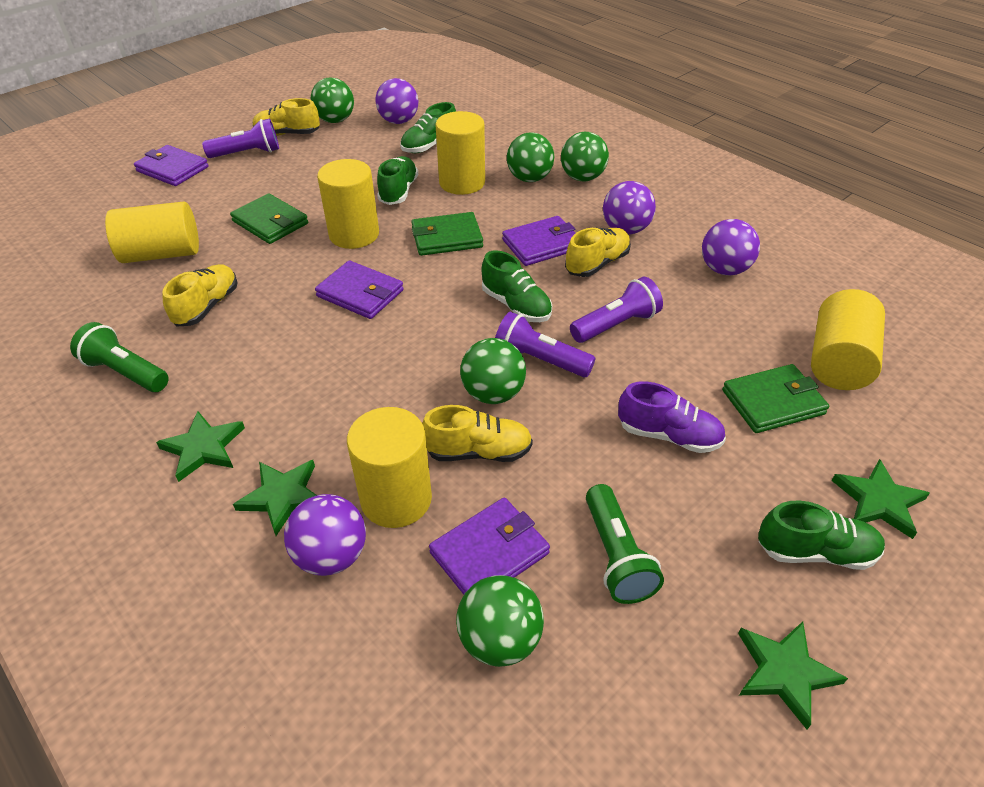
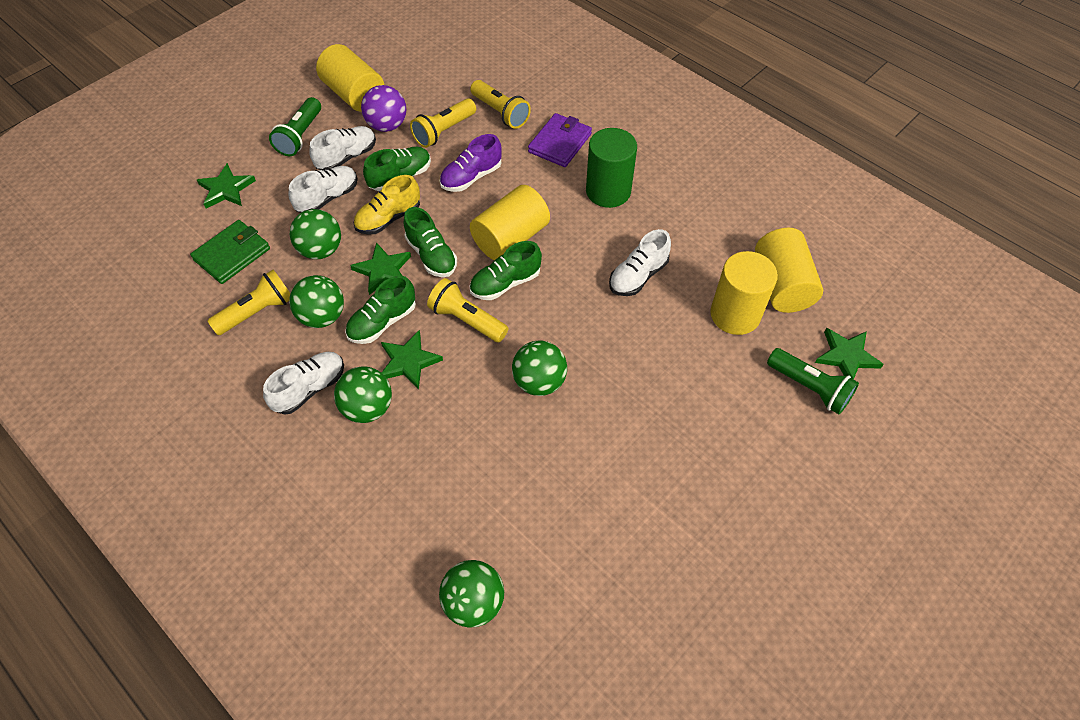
green cylinder: 0 -> 1
green wallet: 3 -> 1
purple ball: 4 -> 1
purple flashlight: 3 -> 0
purple wallet: 4 -> 1
white shoe: 0 -> 4
yellow cylinder: 5 -> 4
yellow flashlight: 0 -> 4
yellow shoe: 4 -> 1

